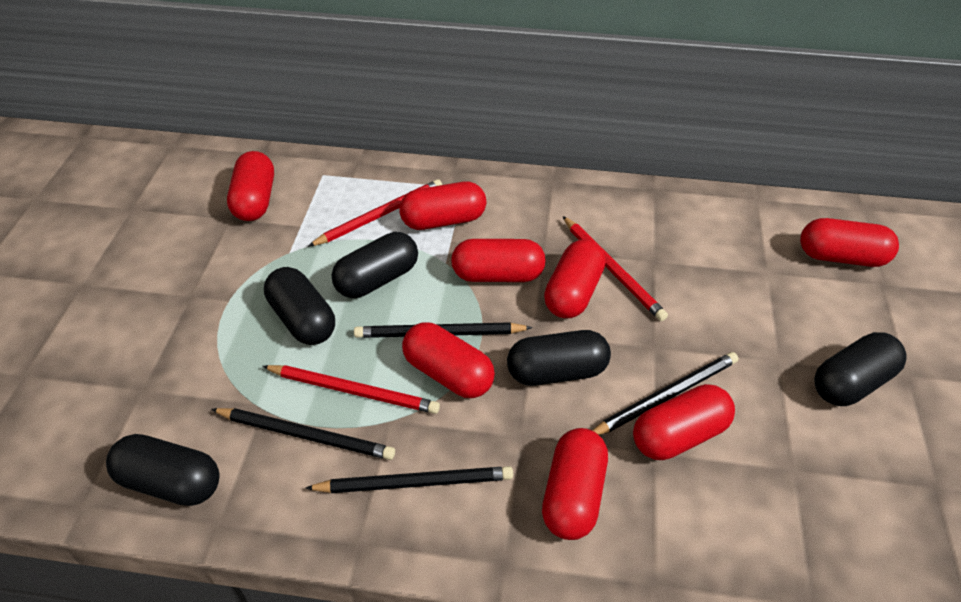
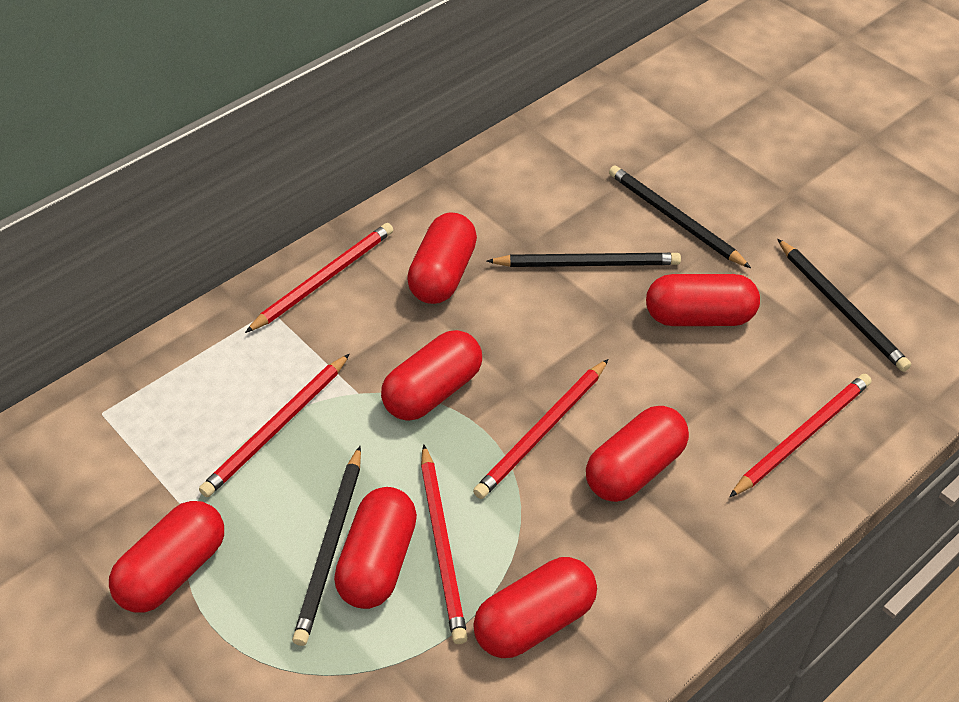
black capsule: 5 -> 0
red capsule: 8 -> 7
red pencil: 3 -> 5

